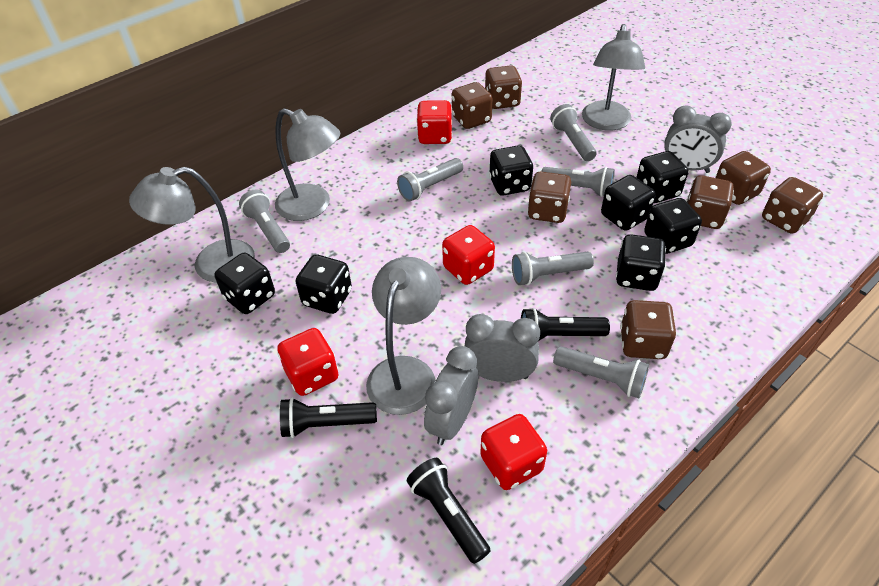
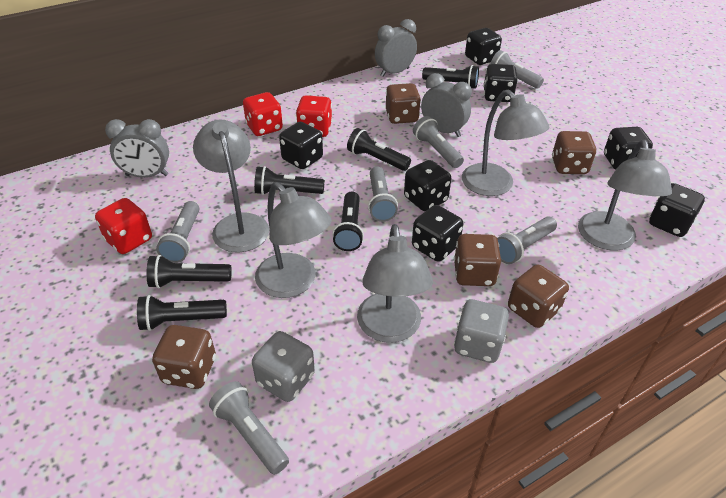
black flashlight: 3 -> 6
brown dice: 7 -> 5
grey dice: 0 -> 2
grey lamp: 4 -> 5
red dice: 4 -> 3

